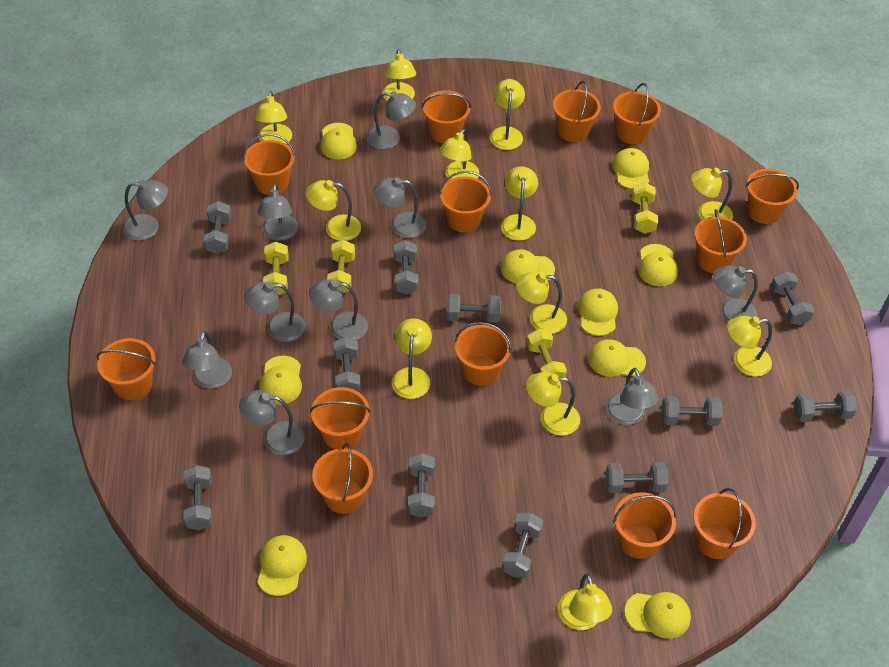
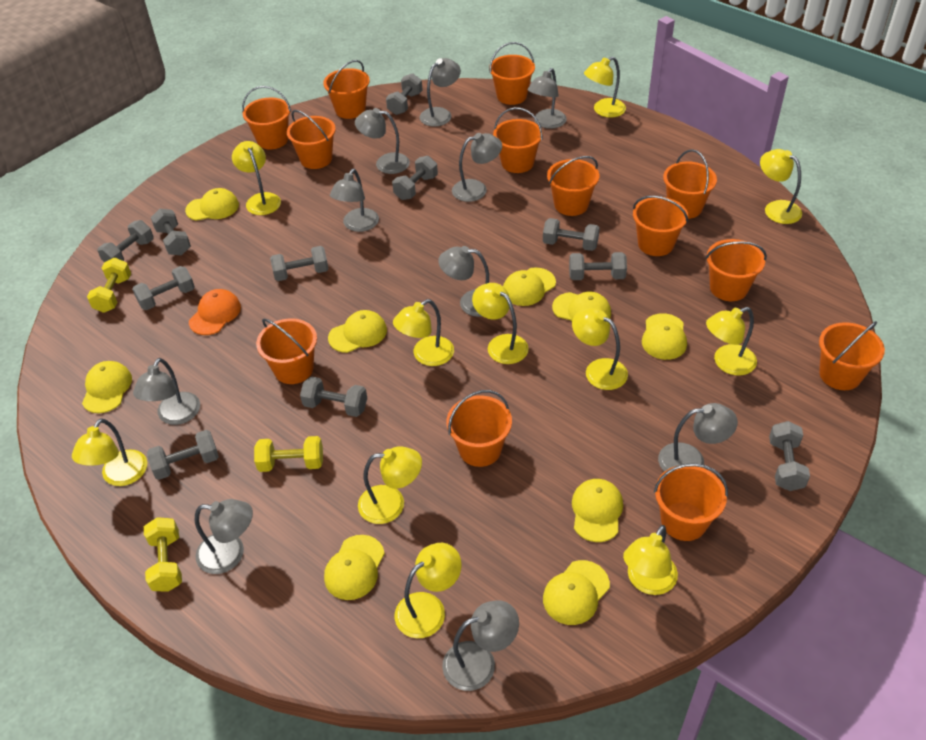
orange cap: 0 -> 1
yellow dumbbell: 4 -> 3
yellow lamp: 12 -> 11

